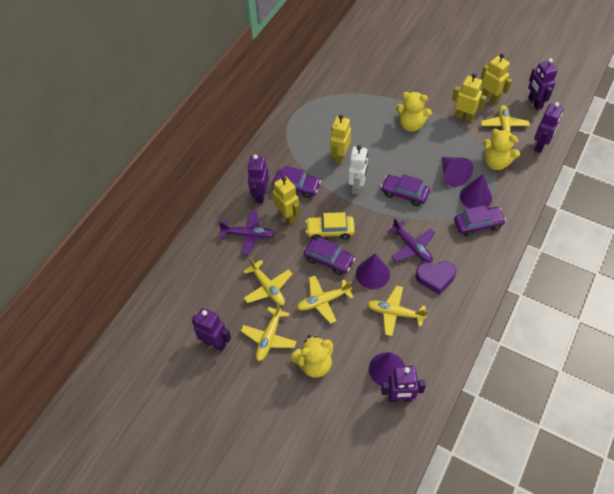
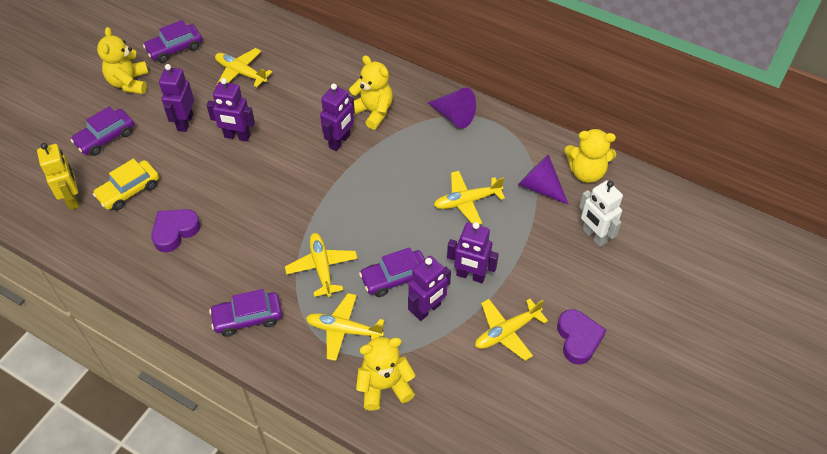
purple cone: 4 -> 2
purple heart: 1 -> 2
purple plane: 2 -> 0
yellow robot: 4 -> 1
yellow teddy bear: 3 -> 4

